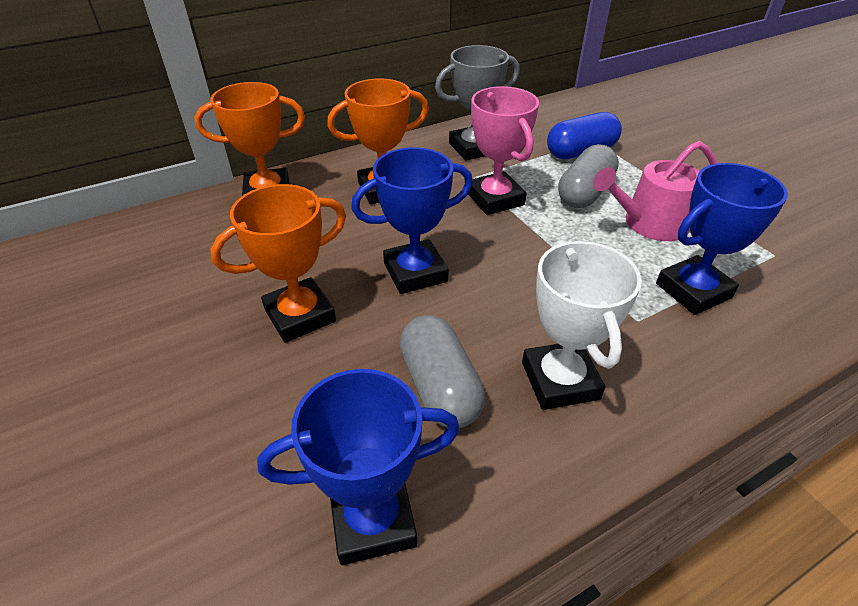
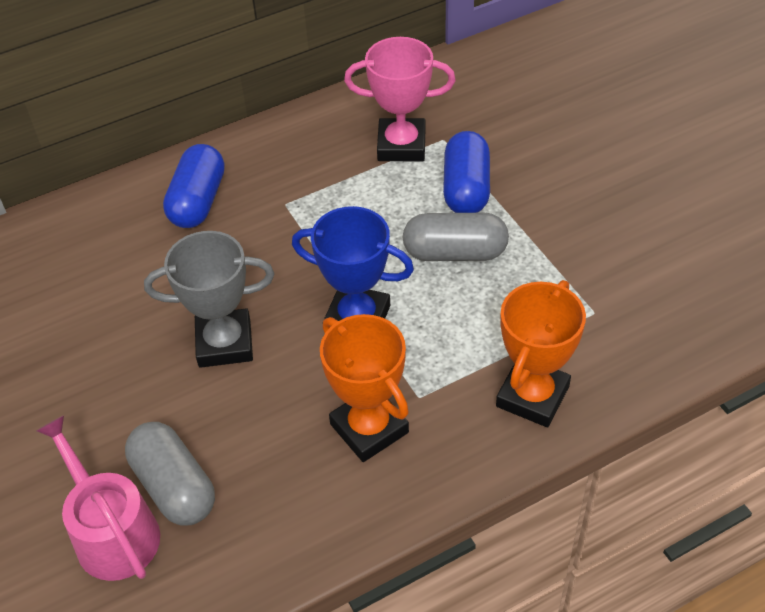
blue capsule: 1 -> 2
blue trophy: 3 -> 1
orange trophy: 3 -> 2
white trophy: 1 -> 0

